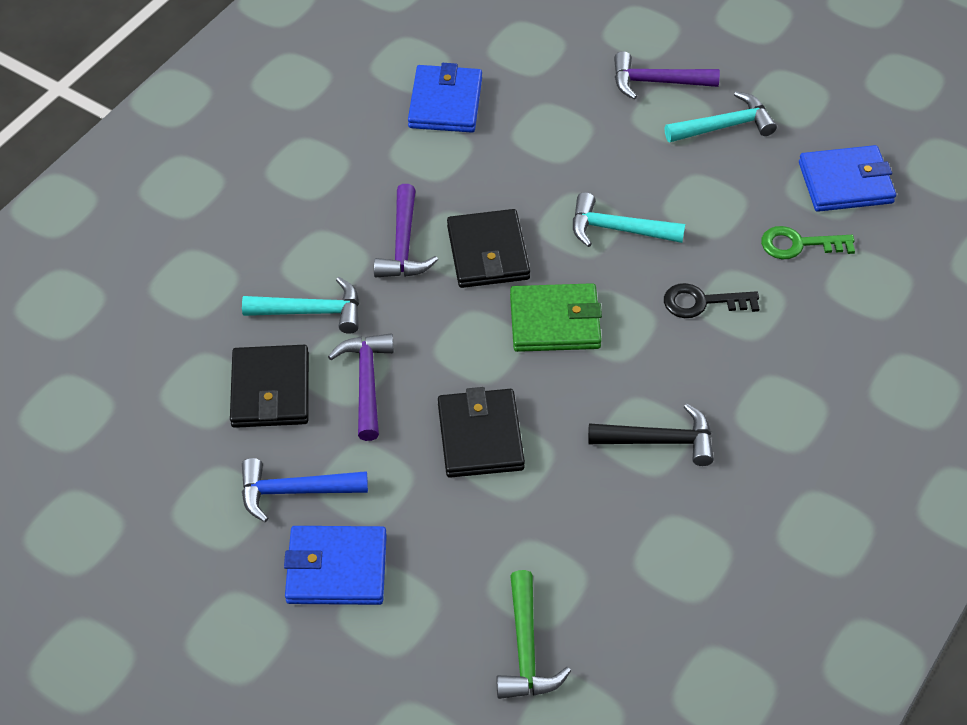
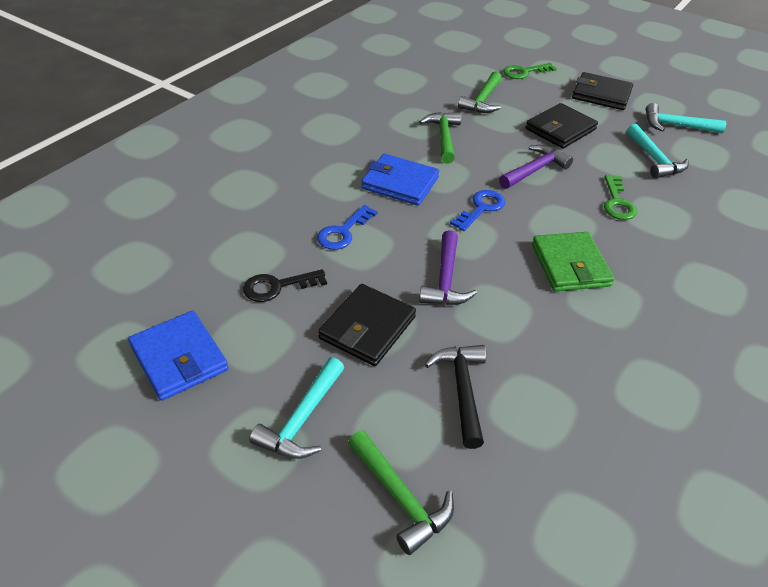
blue hammer: 1 -> 0
blue key: 0 -> 2
blue wallet: 3 -> 2
green hammer: 1 -> 3
green key: 1 -> 2
purple hammer: 3 -> 2

